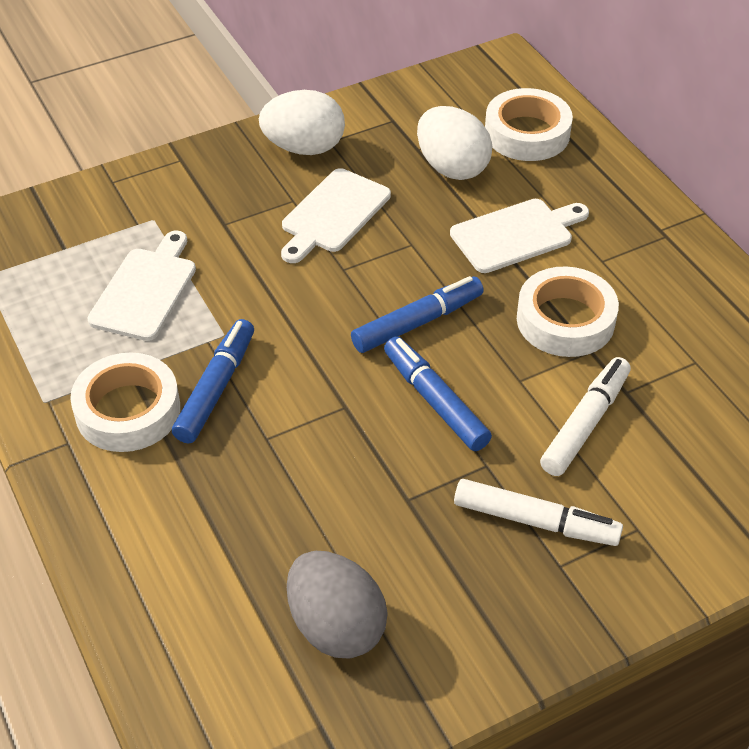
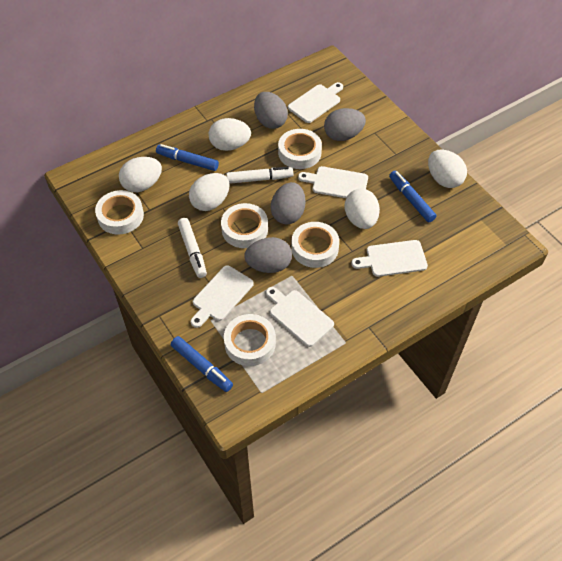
grey egg: 1 -> 4
white cutting board: 3 -> 5
white egg: 2 -> 5
white tape: 3 -> 5

